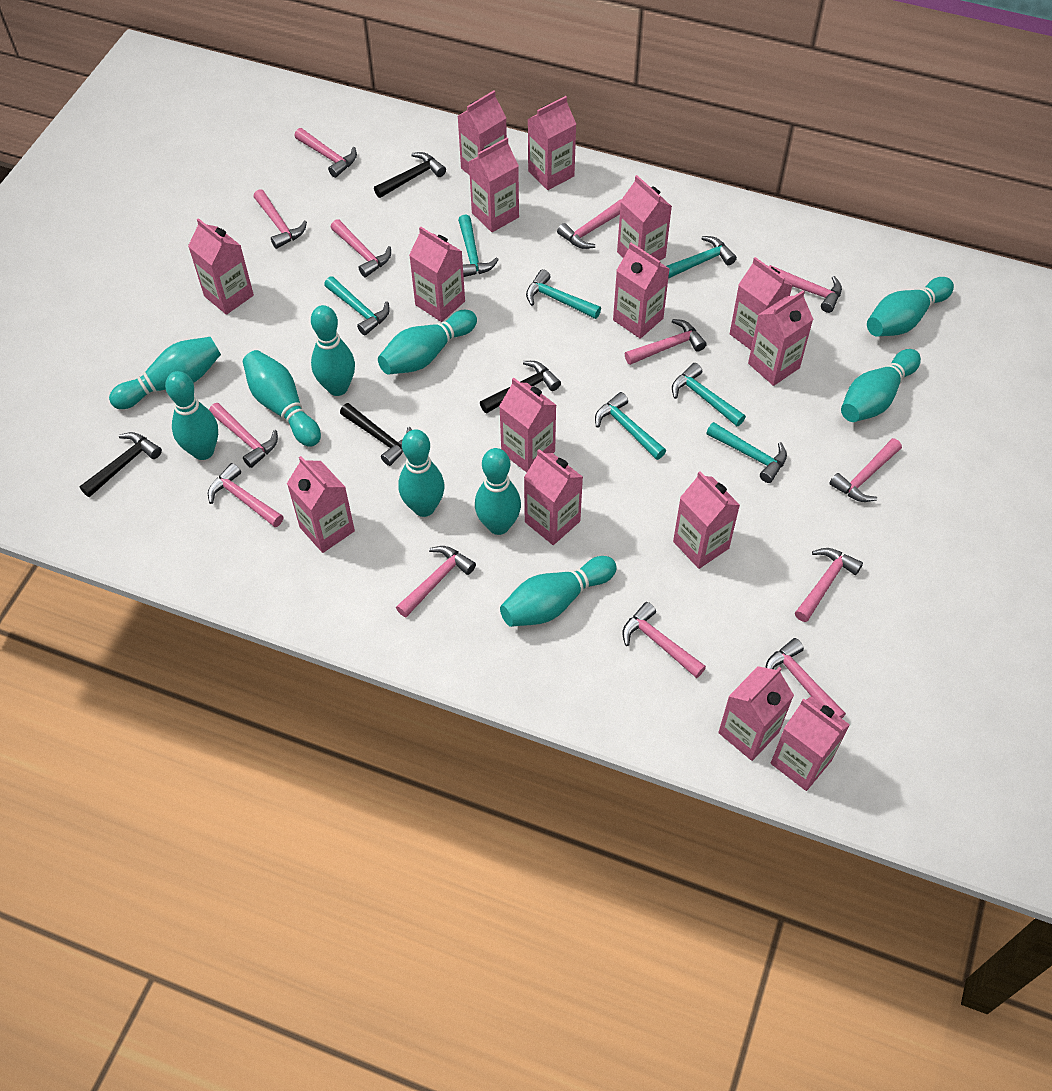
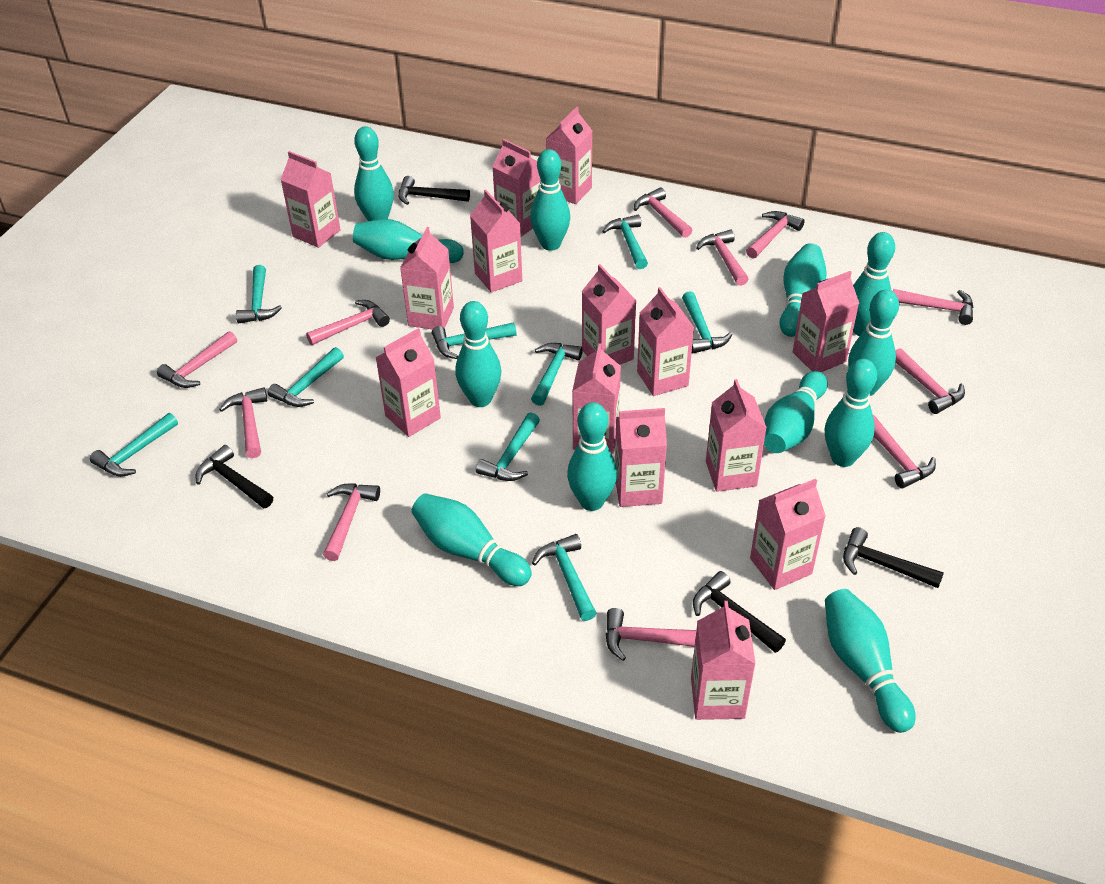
pink carton: 15 -> 14
pink hammer: 13 -> 11
turquoise bowling pin: 10 -> 12
turquoise hammer: 7 -> 9

